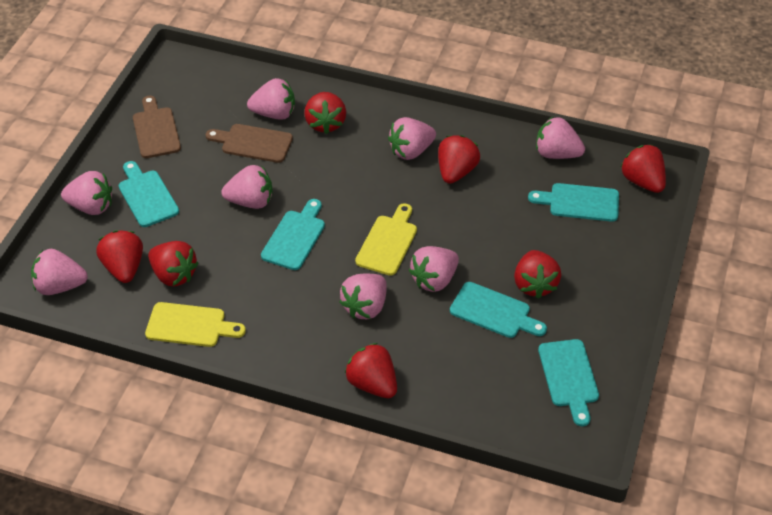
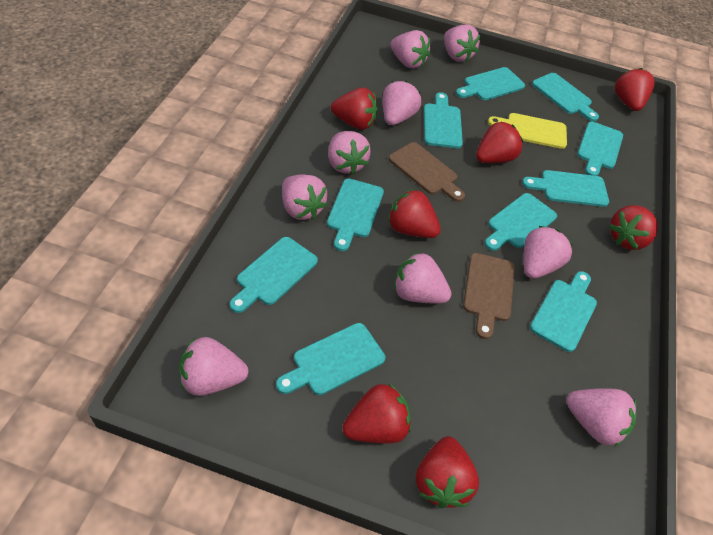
pink strawberry: 8 -> 9
turquoise cutting board: 5 -> 10
yellow cutting board: 2 -> 1

